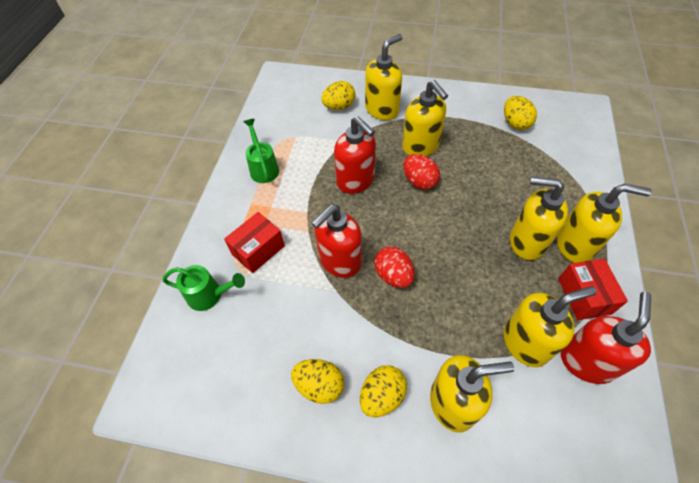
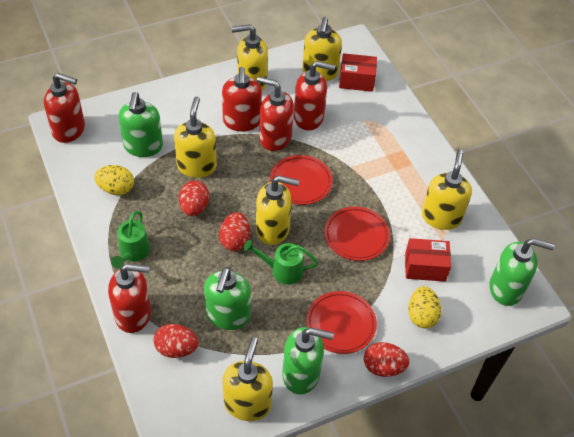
green soap dispenser: 0 -> 4
red egg: 2 -> 4
red plate: 0 -> 3
red soap dispenser: 3 -> 5
yellow egg: 4 -> 2

